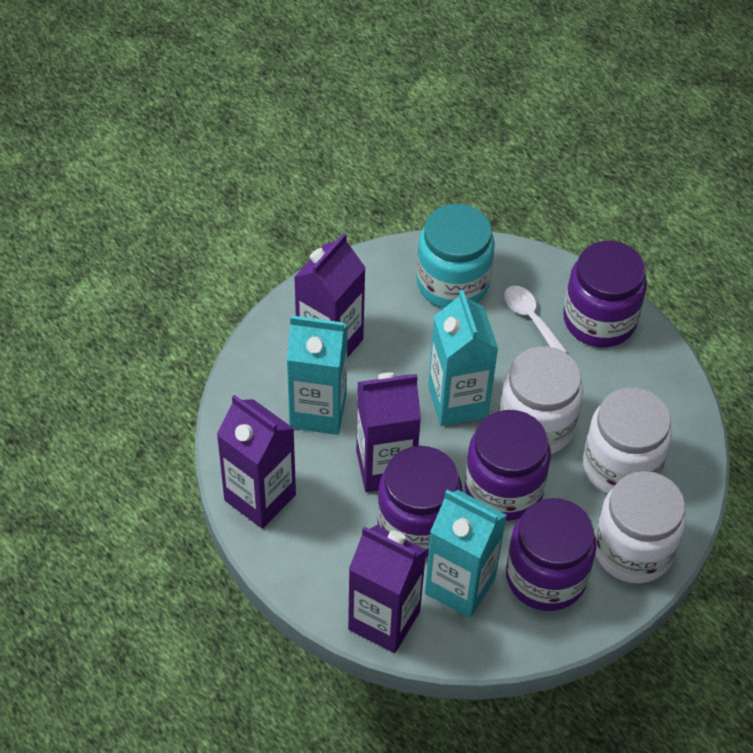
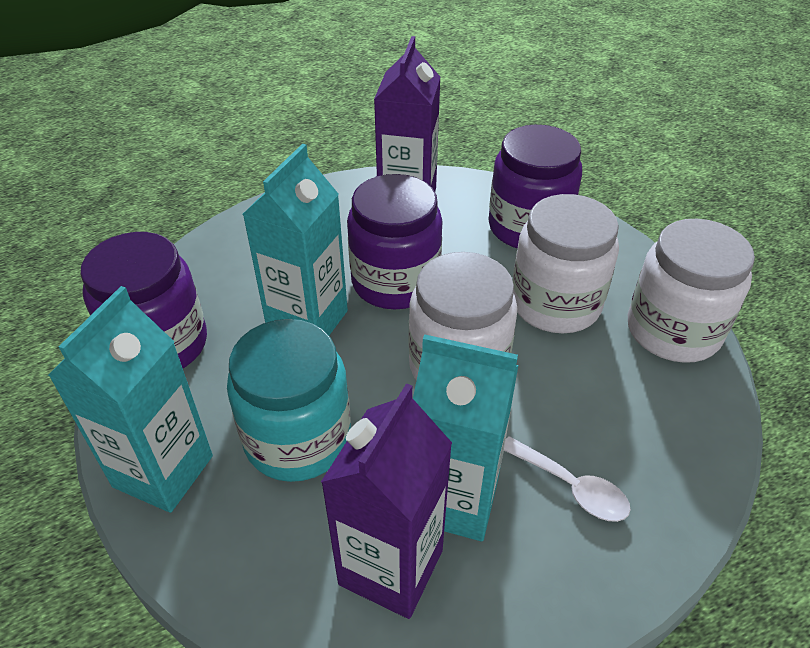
purple carton: 4 -> 2
purple jar: 4 -> 3

